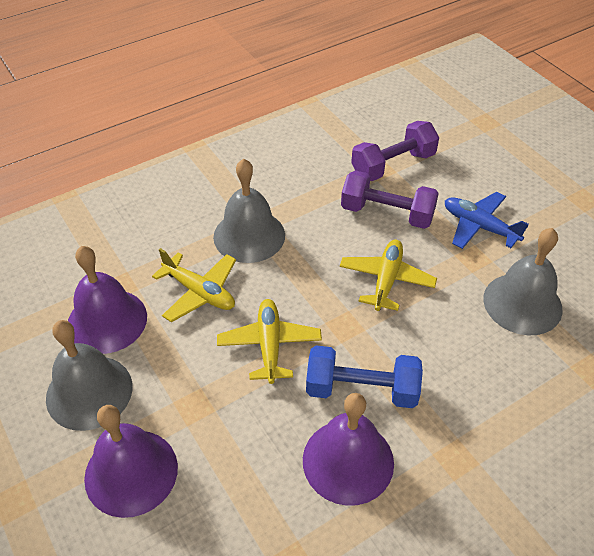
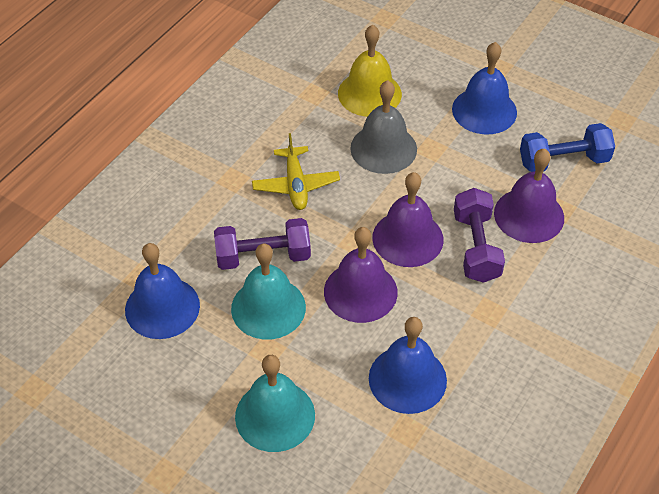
blue bell: 0 -> 3
blue plane: 1 -> 0
grey bell: 3 -> 1
turquoise bell: 0 -> 2
yellow bell: 0 -> 1
yellow plane: 3 -> 1

